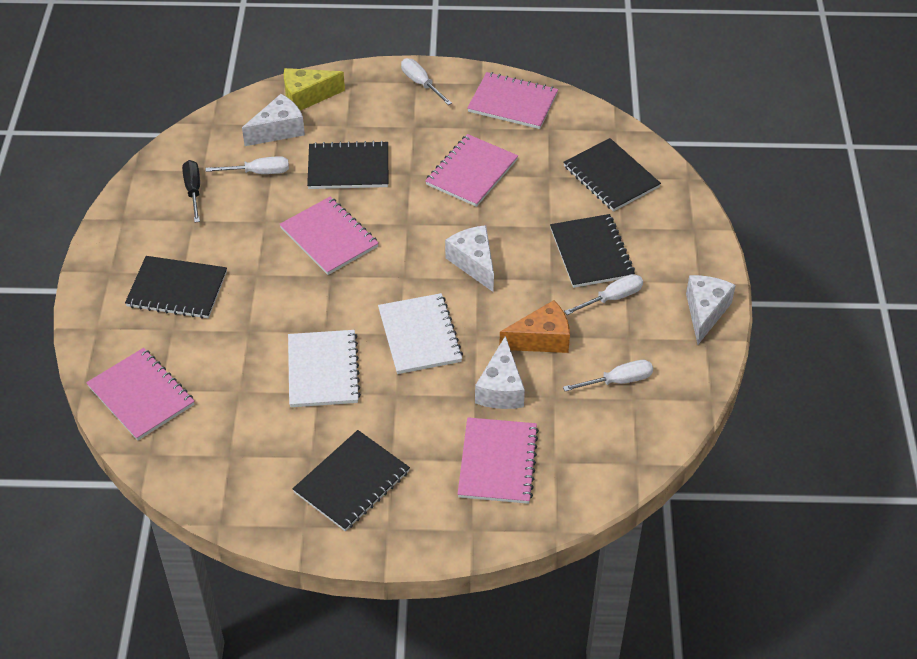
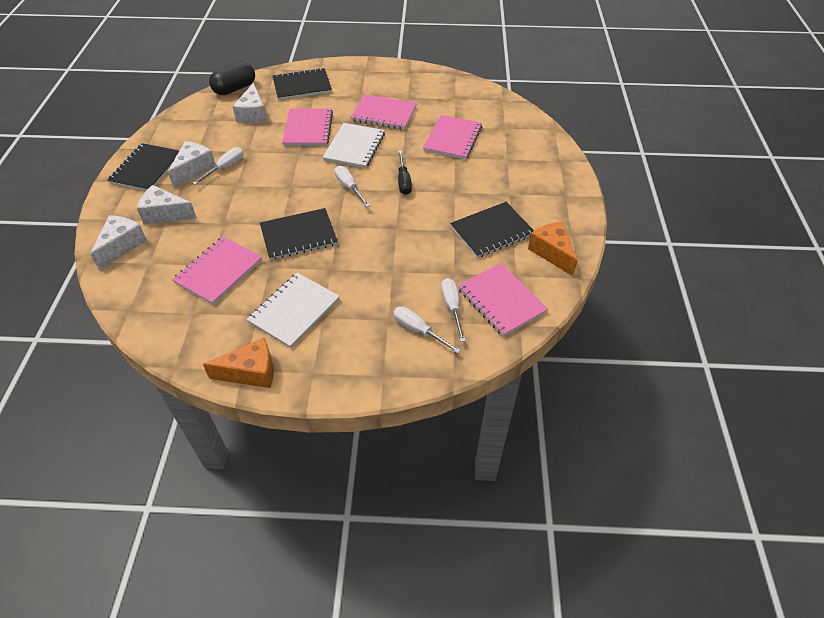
black capsule: 0 -> 1
black notebook: 5 -> 4
orange cheese: 1 -> 2
yellow cheese: 1 -> 0

